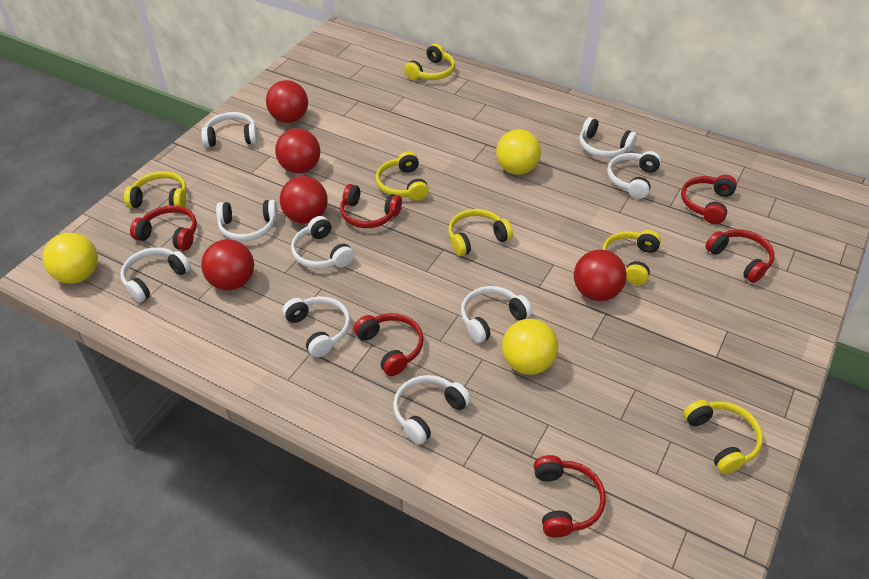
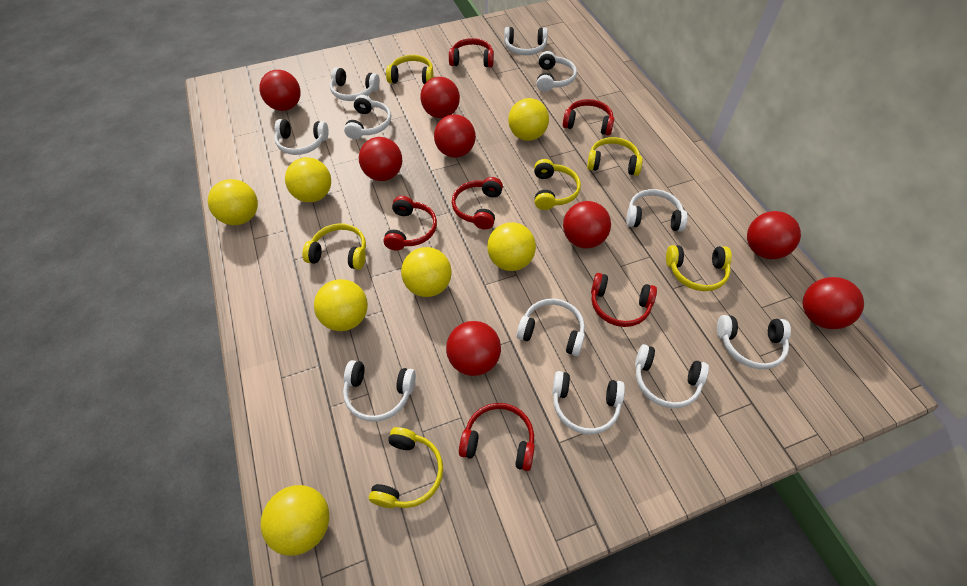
red ball: 5 -> 8
white headphones: 9 -> 11
yellow ball: 3 -> 7

